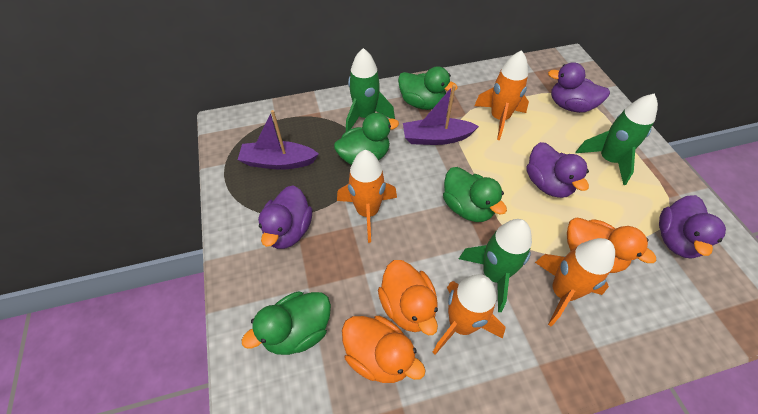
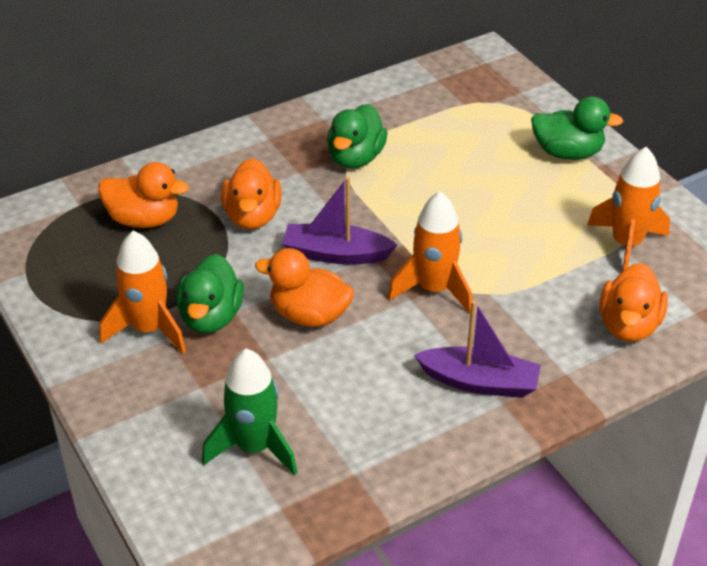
green duck: 4 -> 3
green rocket: 3 -> 1
orange duck: 3 -> 4
orange rocket: 4 -> 3
purple duck: 4 -> 0

